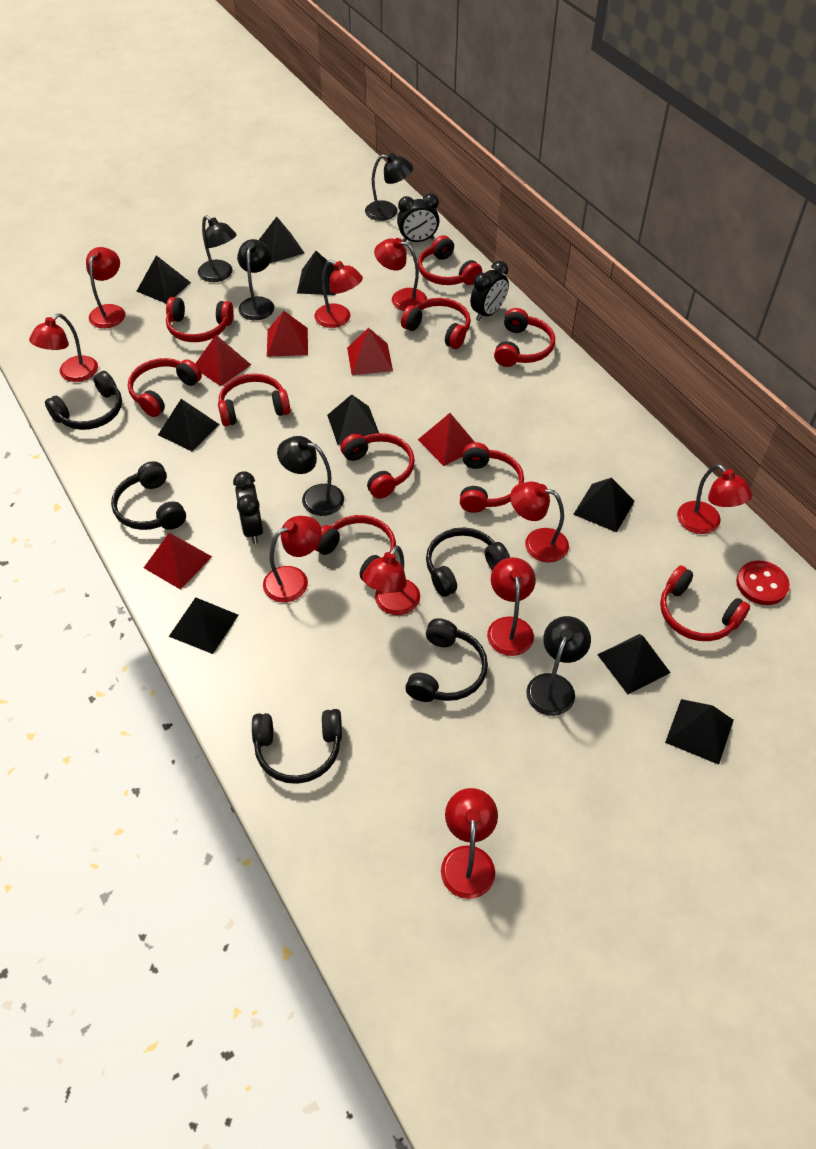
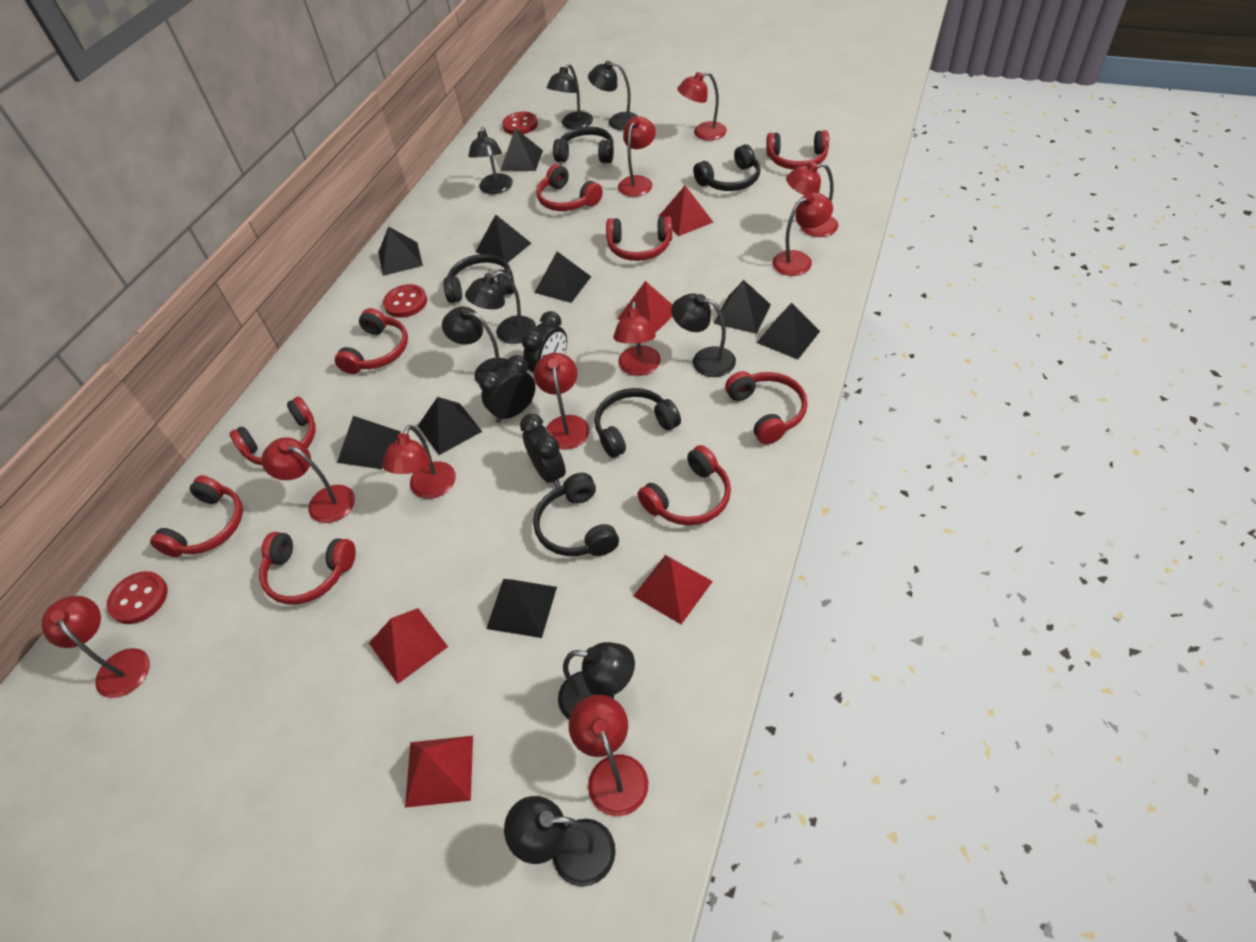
black lamp: 5 -> 8
red button: 1 -> 3
red headphones: 10 -> 9

